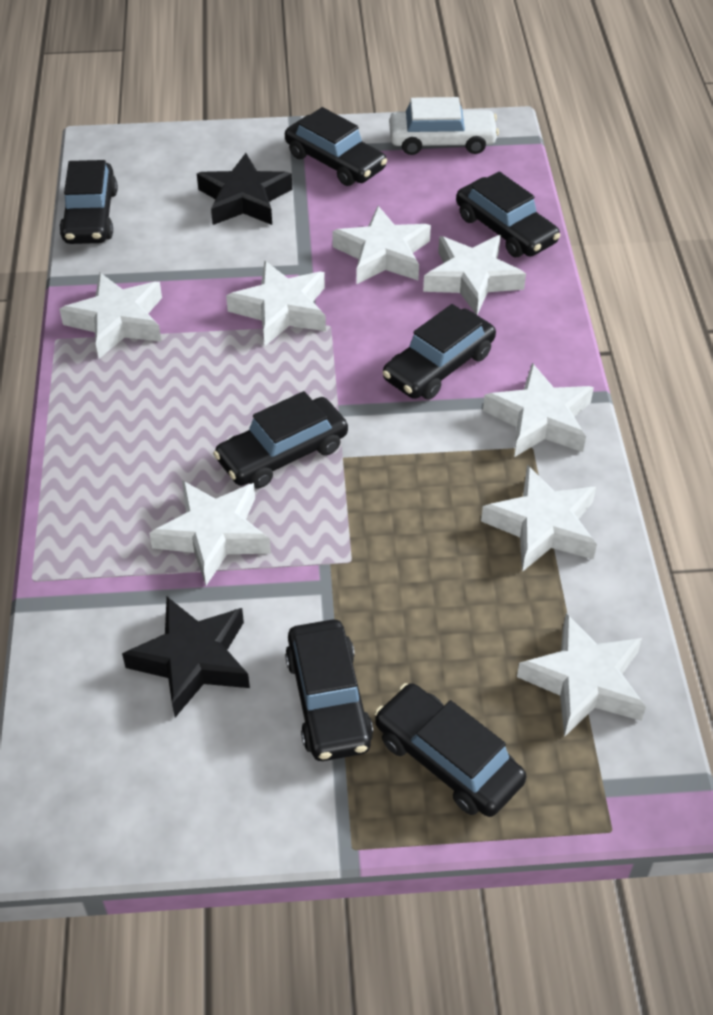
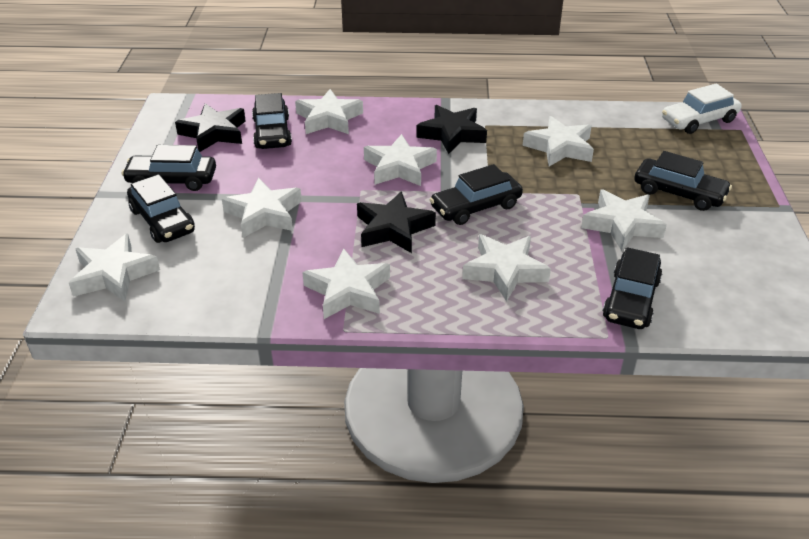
black car: 7 -> 6
black star: 2 -> 3

